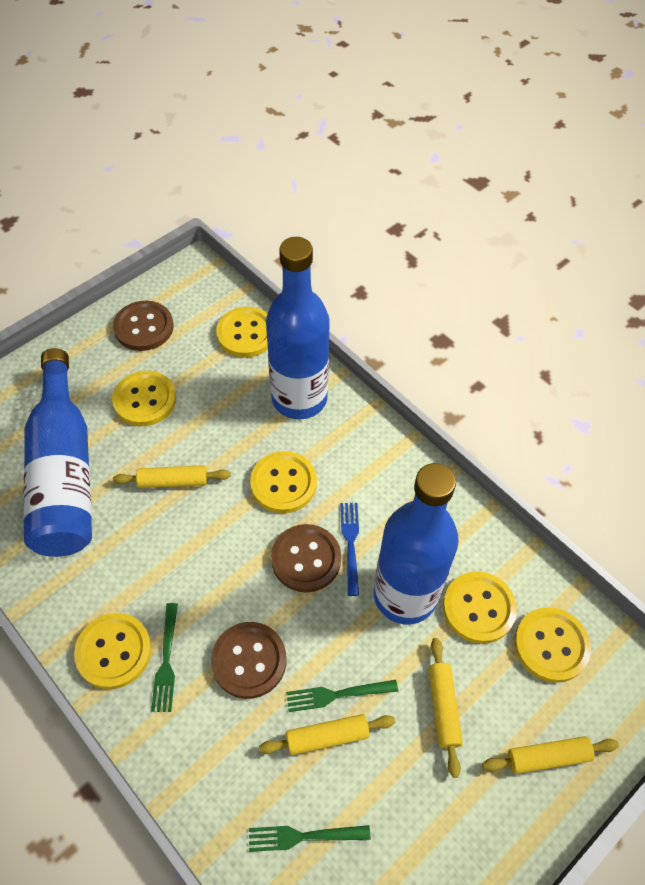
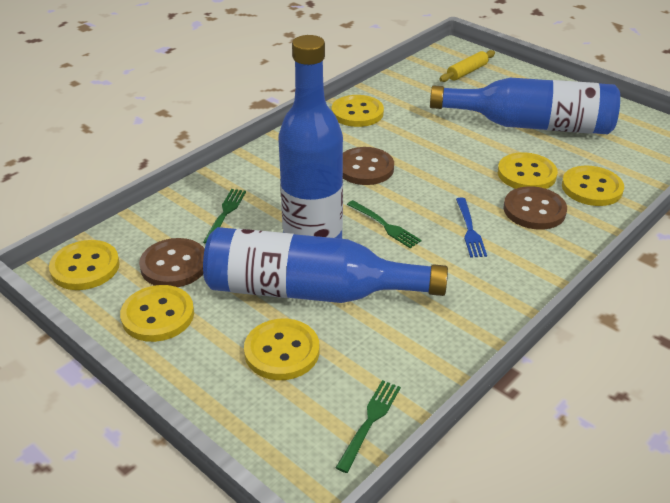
yellow rolling pin: 4 -> 1

